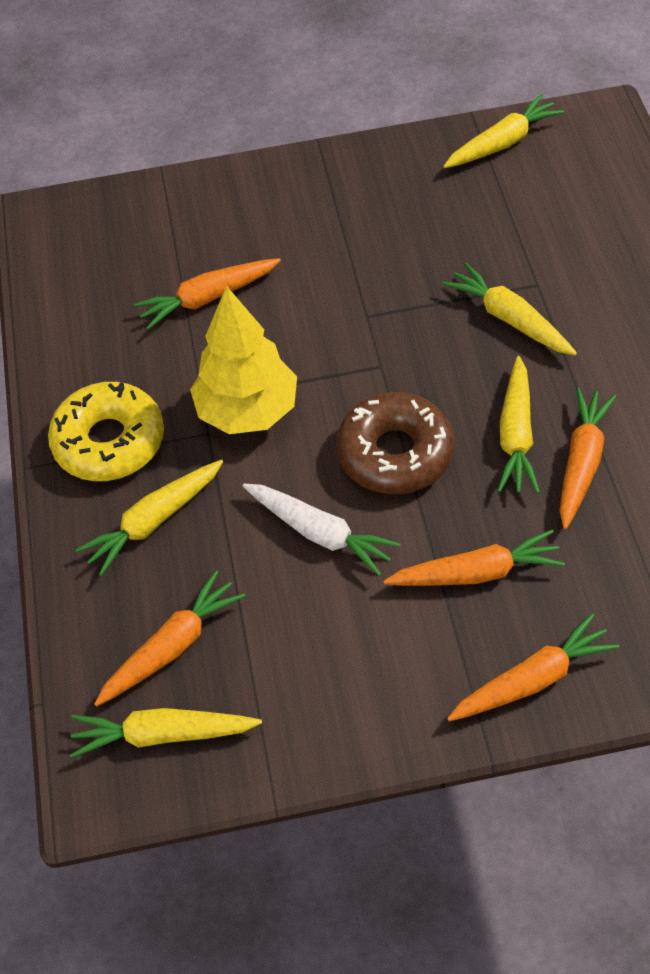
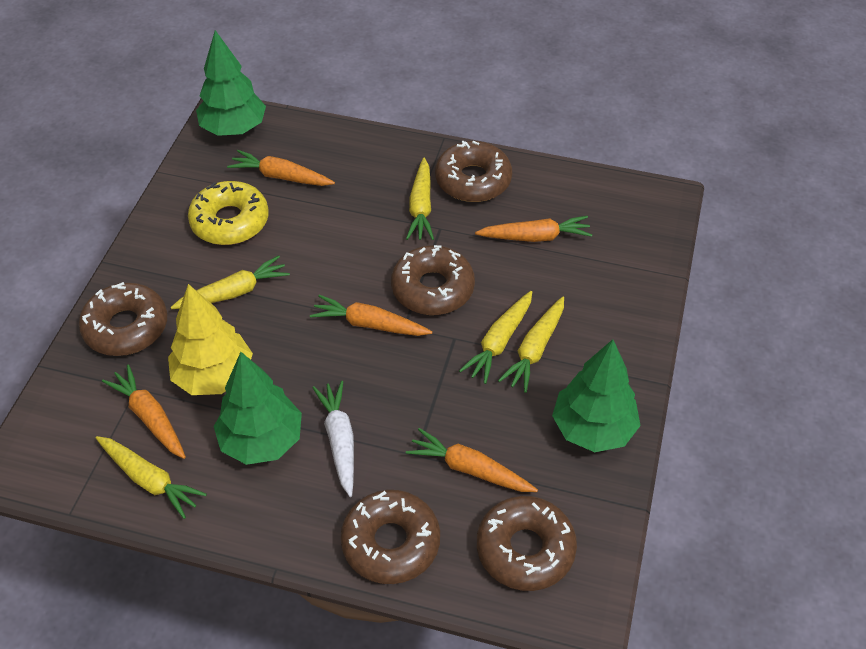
brown donut: 1 -> 5
green tree: 0 -> 3

